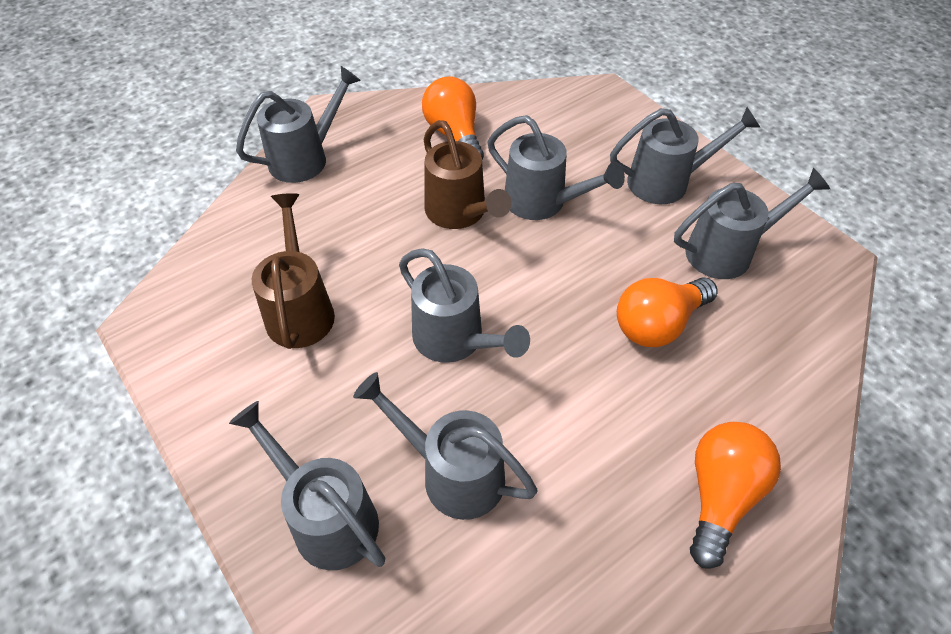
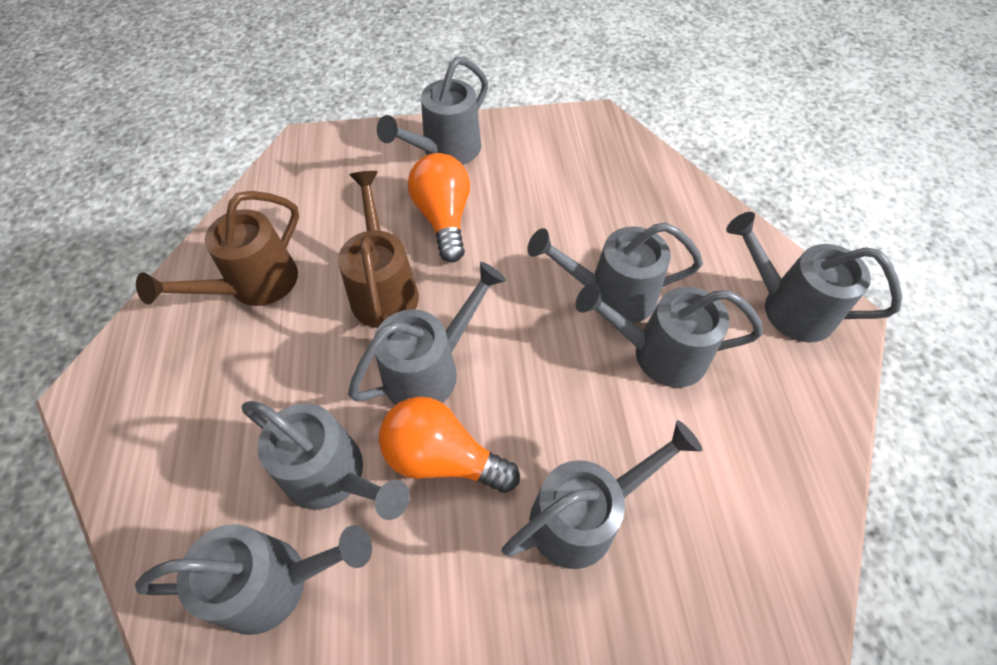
grey watering can: 7 -> 8
orange light bulb: 3 -> 2

